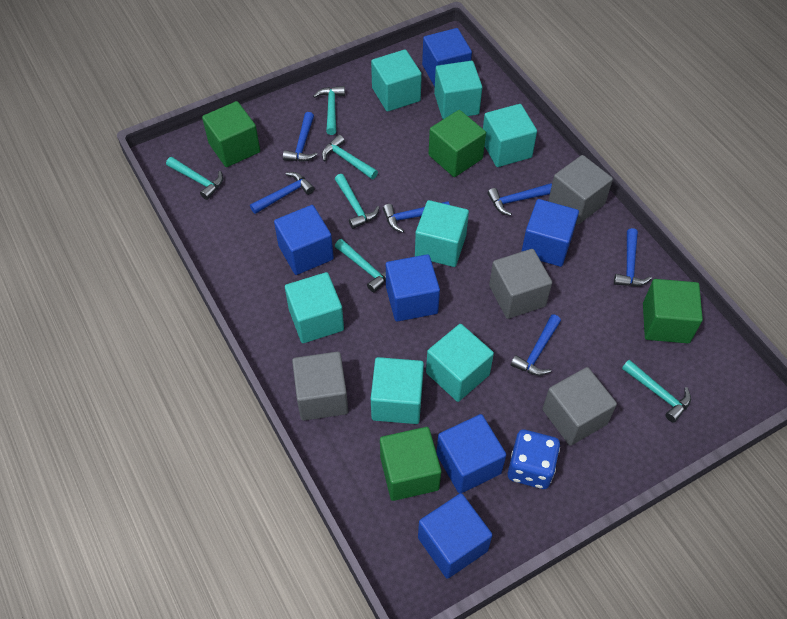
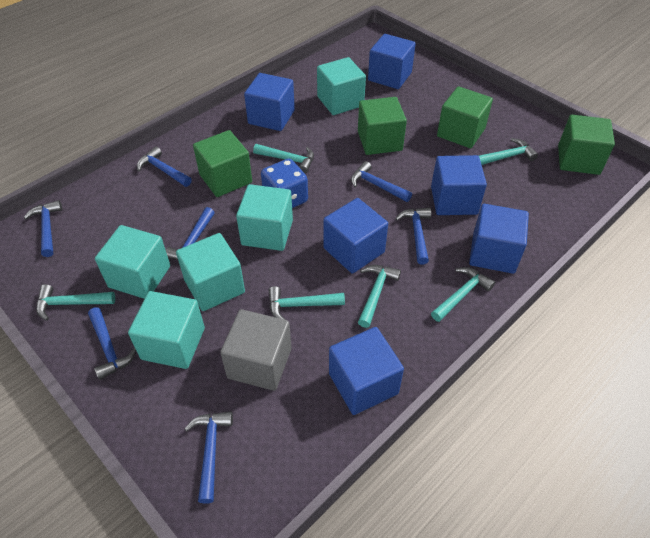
blue hammer: 6 -> 7
grey cube: 4 -> 1
turquoise cube: 7 -> 5

